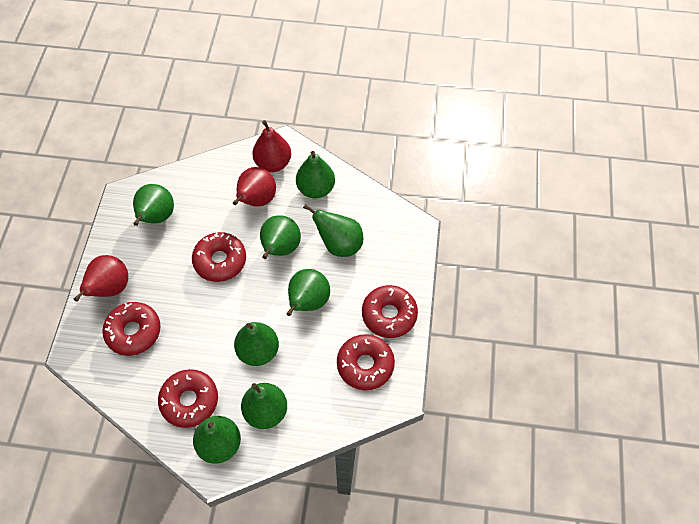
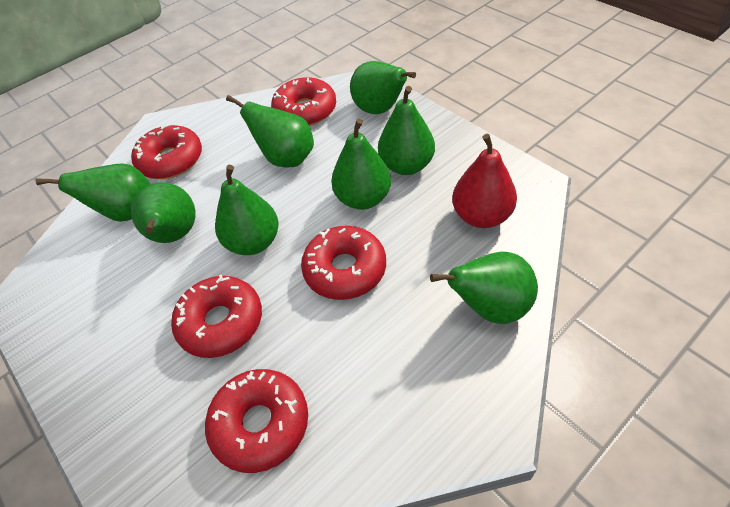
red pear: 3 -> 1

